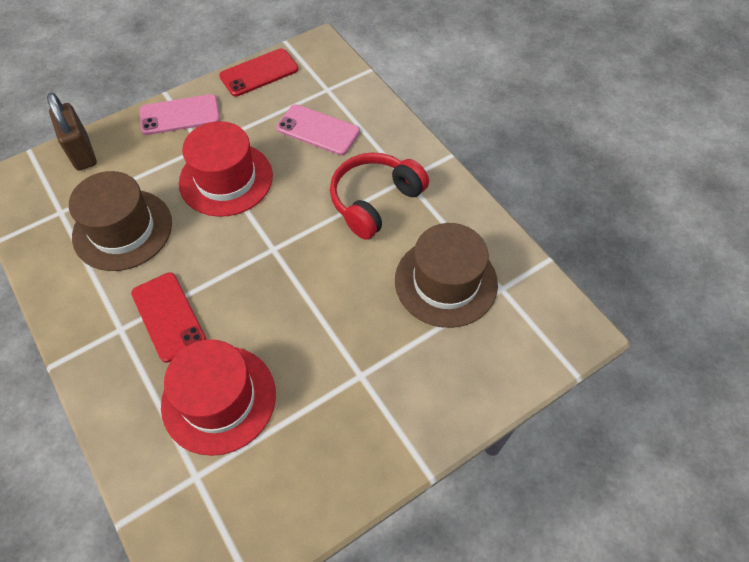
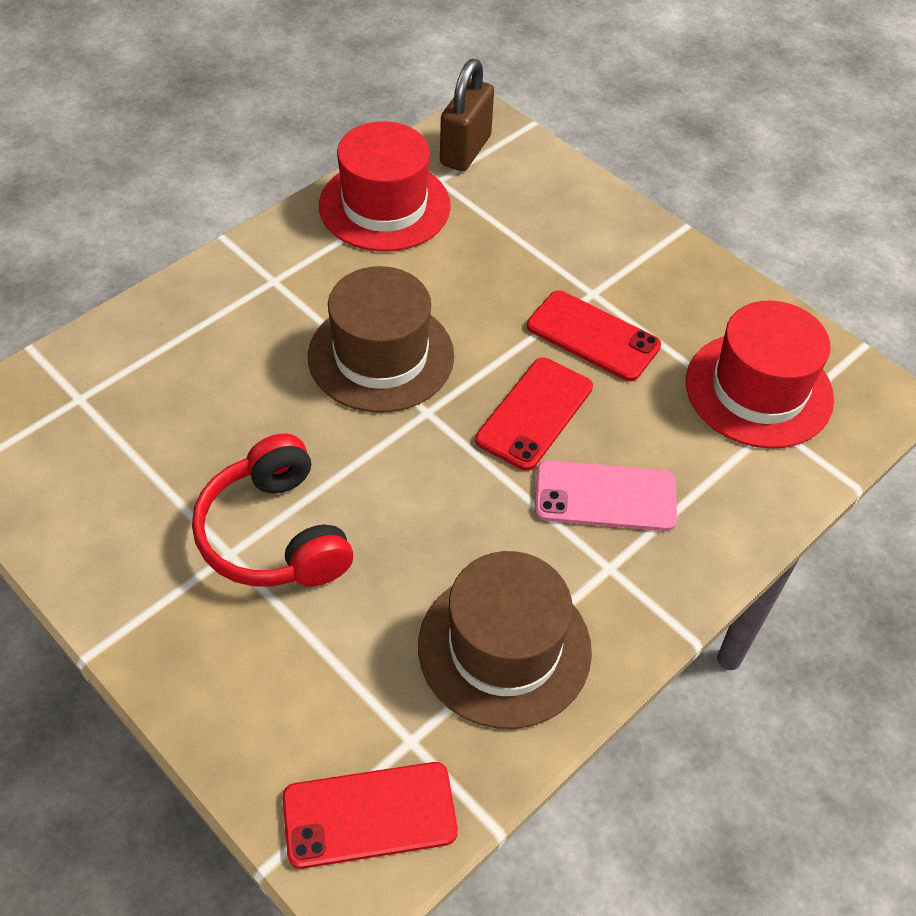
pink phone: 2 -> 1
red phone: 2 -> 3

